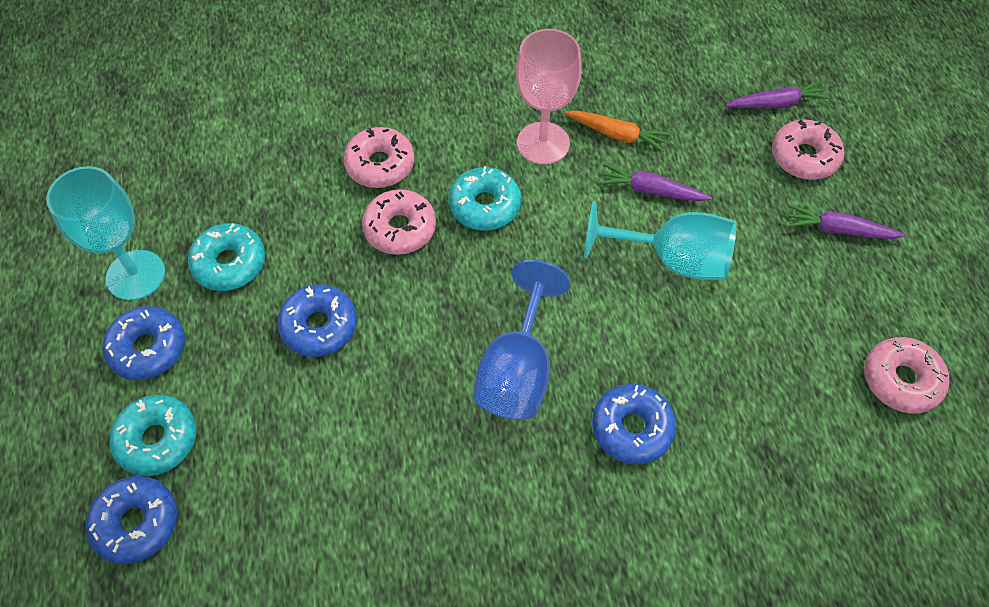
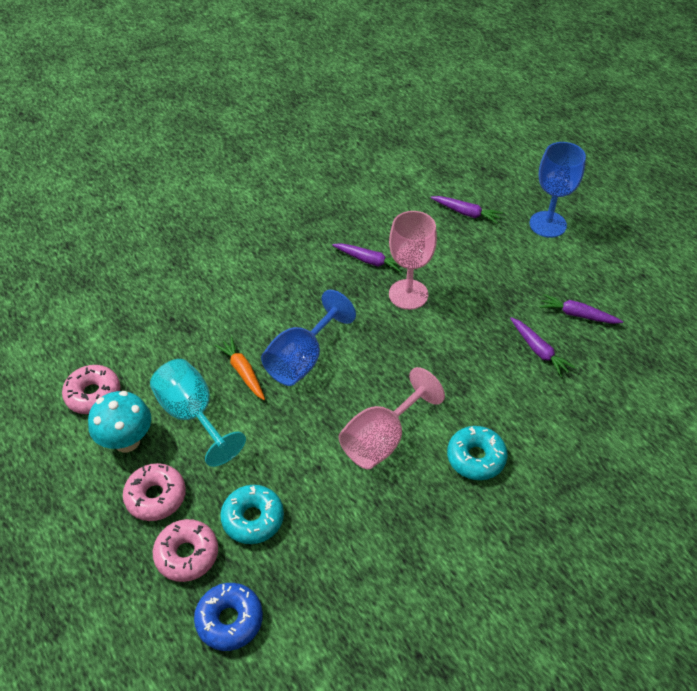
blue donut: 4 -> 1
blue goblet: 1 -> 2
pink donut: 4 -> 3
pink goblet: 1 -> 2
purple carrot: 3 -> 4
turquoise donut: 3 -> 2
turquoise goblet: 2 -> 1
turquoise mushroom: 0 -> 1

